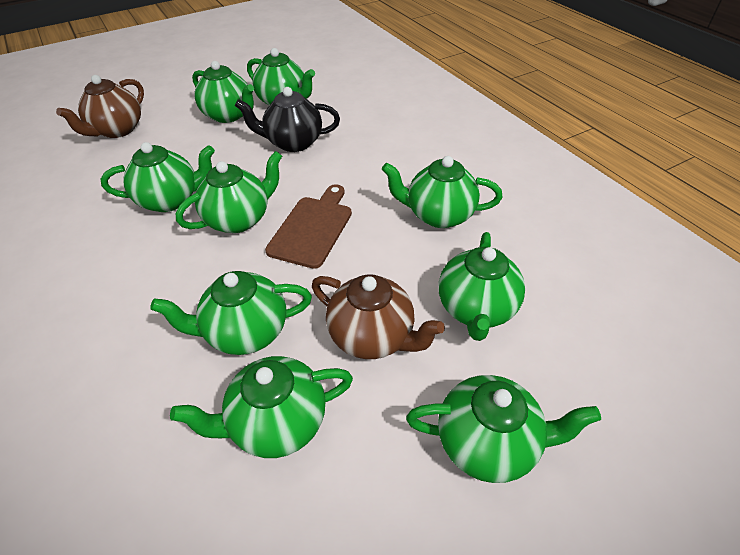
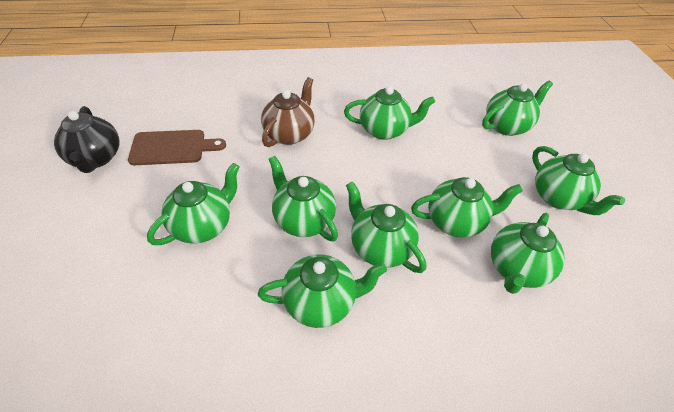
brown teapot: 2 -> 1

